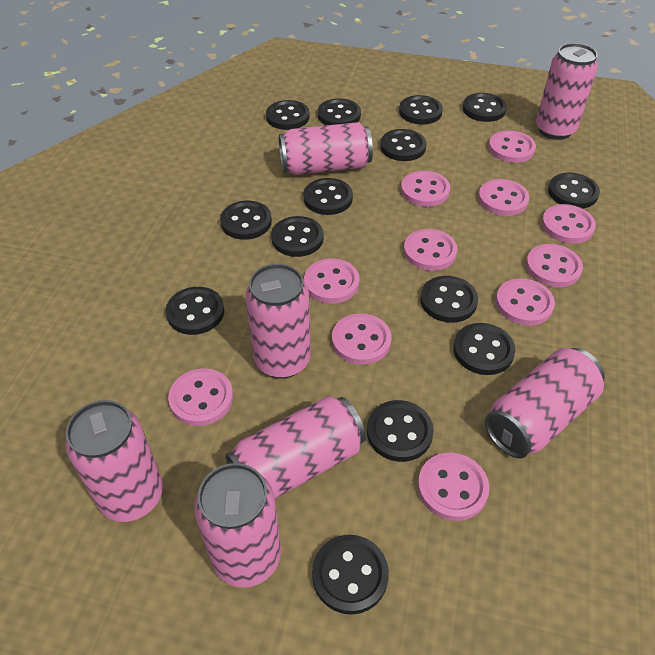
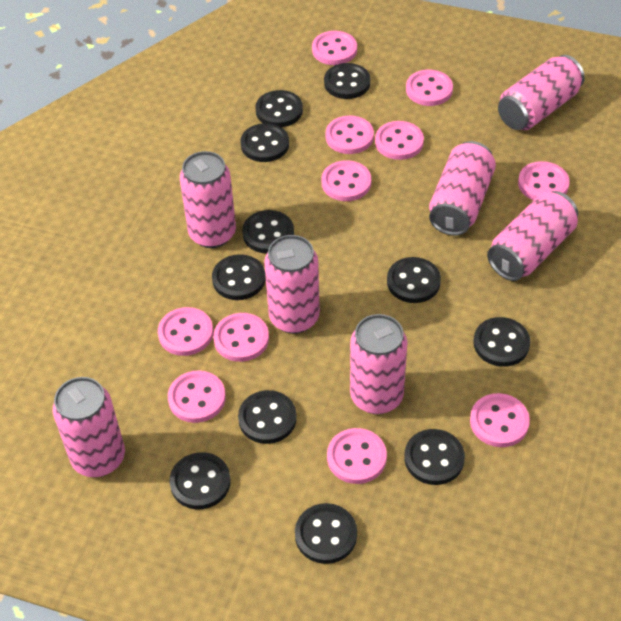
black button: 14 -> 11

